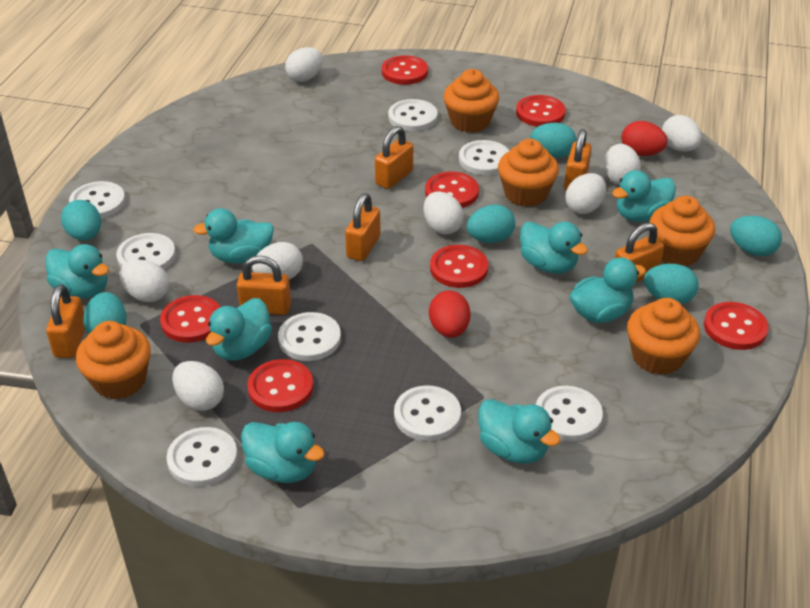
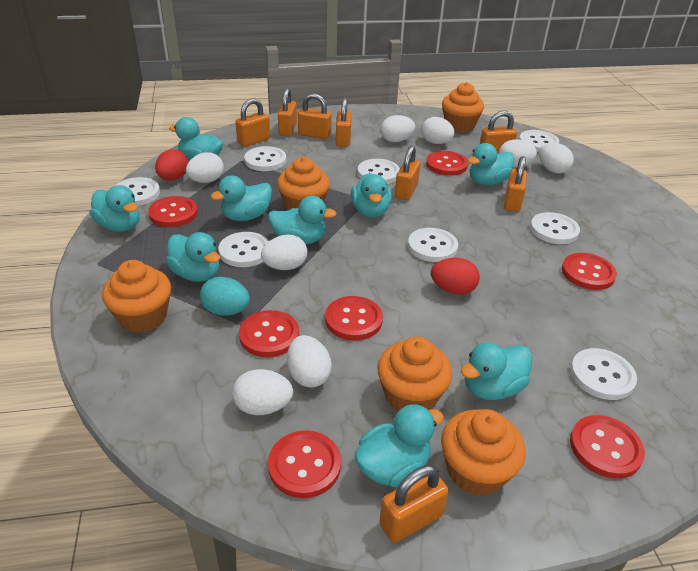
orange padlock: 6 -> 8
turquoise duck: 8 -> 9
turquoise egg: 6 -> 1

